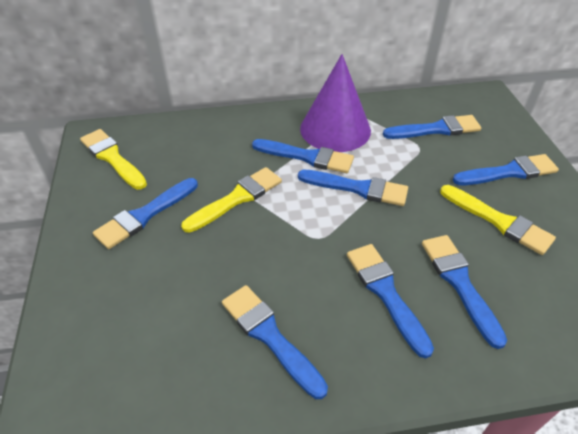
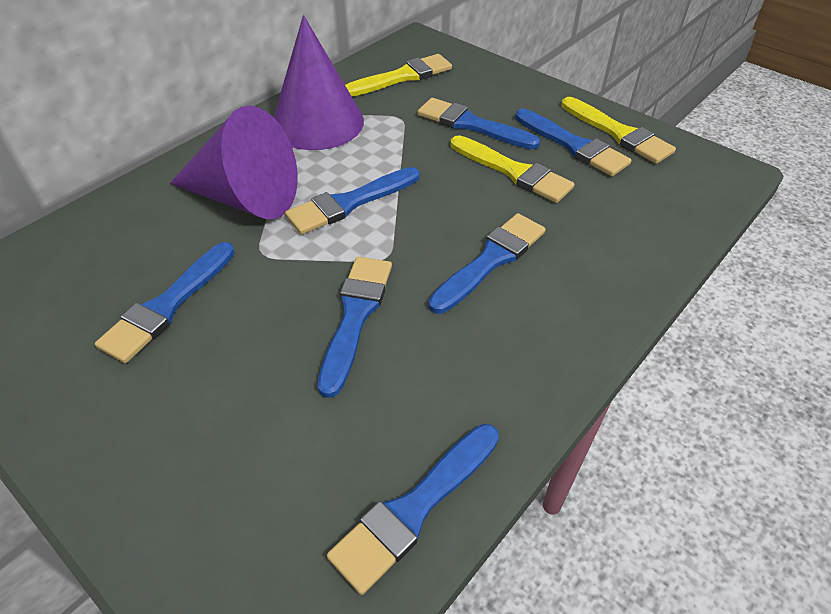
blue brush: 8 -> 7
purple cone: 1 -> 2

